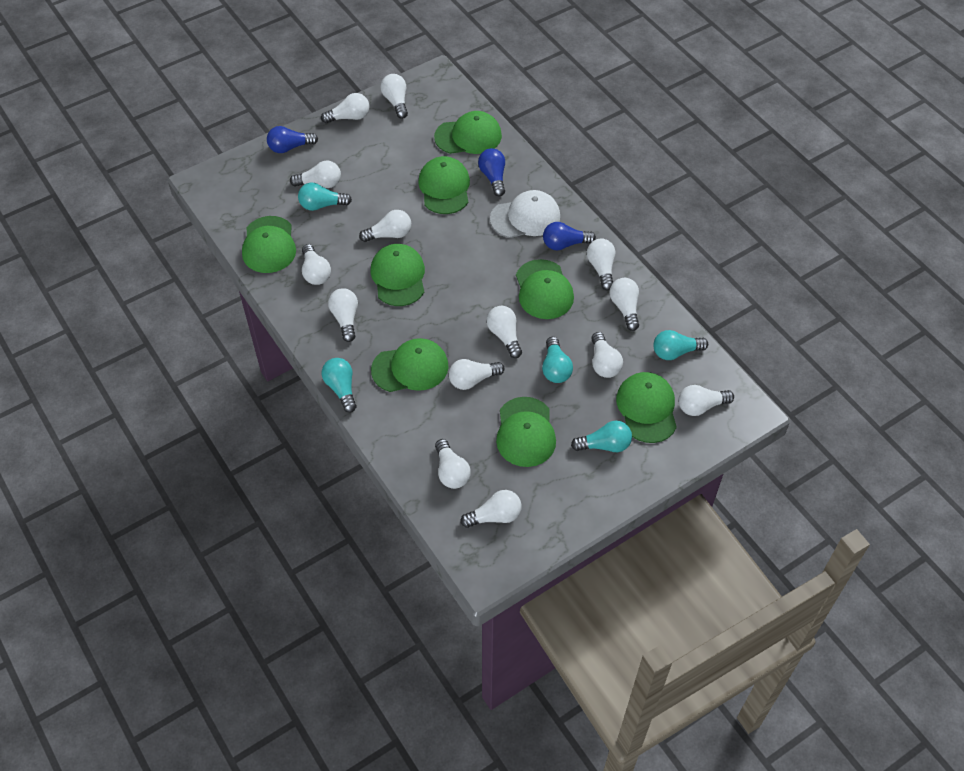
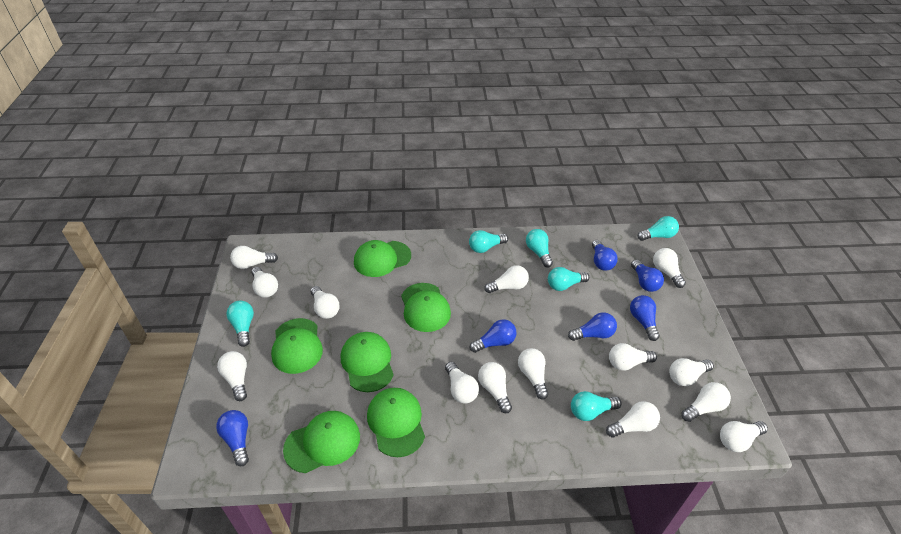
blue light bulb: 3 -> 6
green cap: 8 -> 6
turquoise light bulb: 5 -> 6
white cap: 1 -> 0

